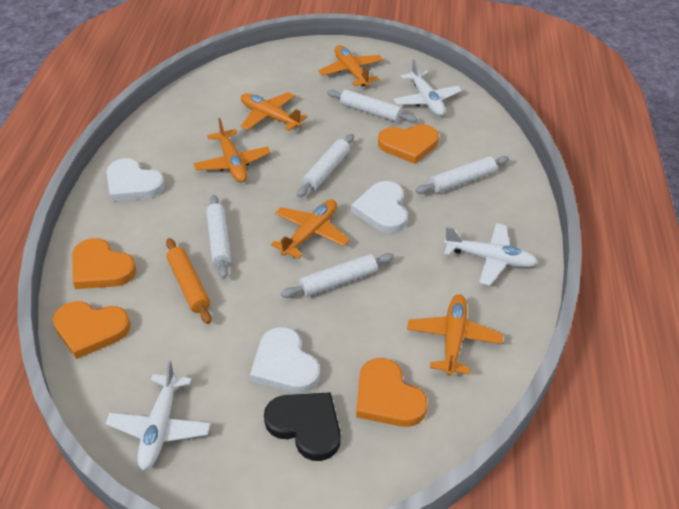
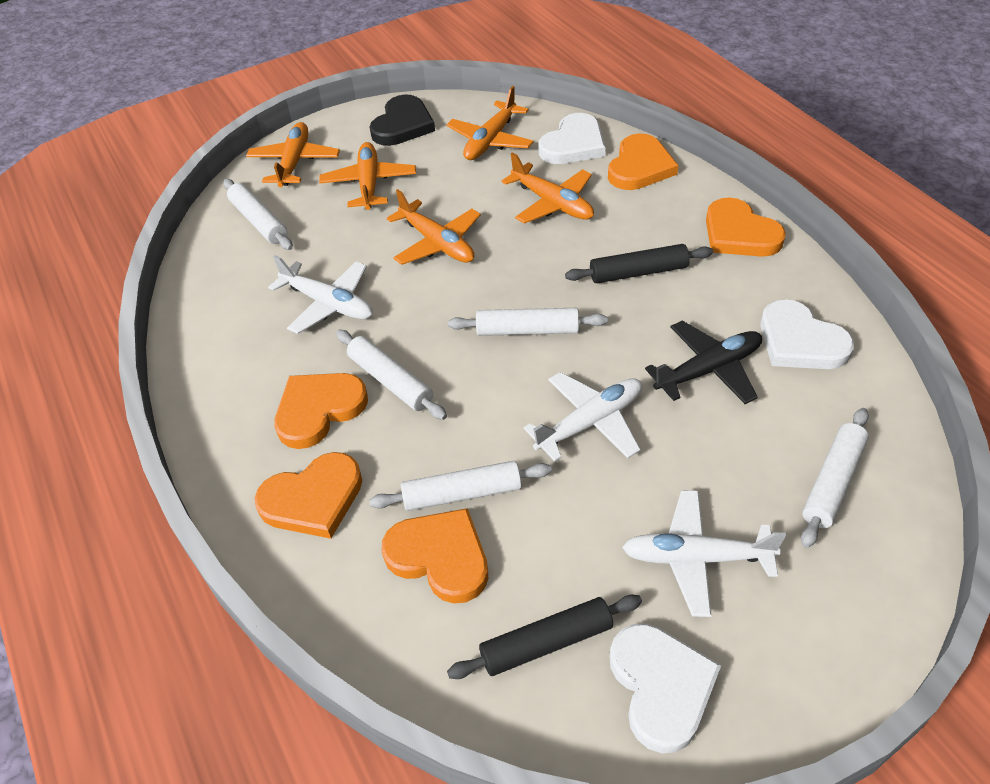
black plane: 0 -> 1
black rolling pin: 0 -> 2
orange heart: 4 -> 5
orange rolling pin: 1 -> 0

